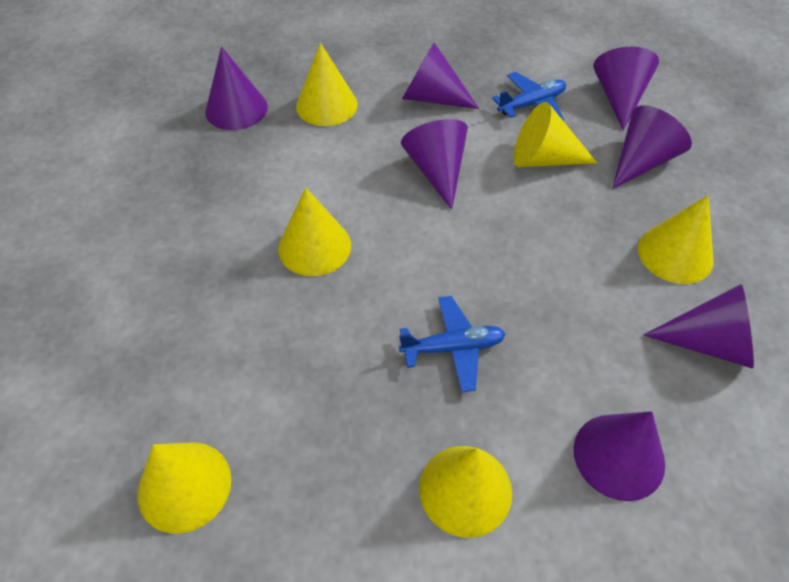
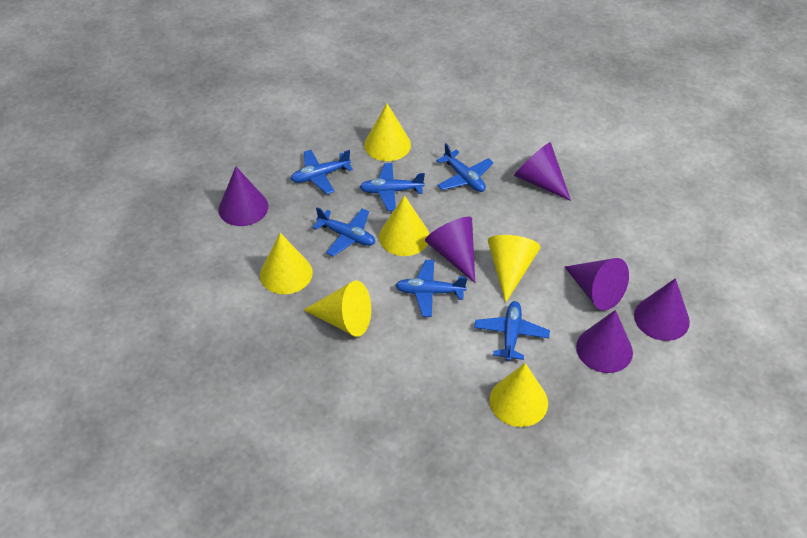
blue plane: 2 -> 6
purple cone: 7 -> 6

